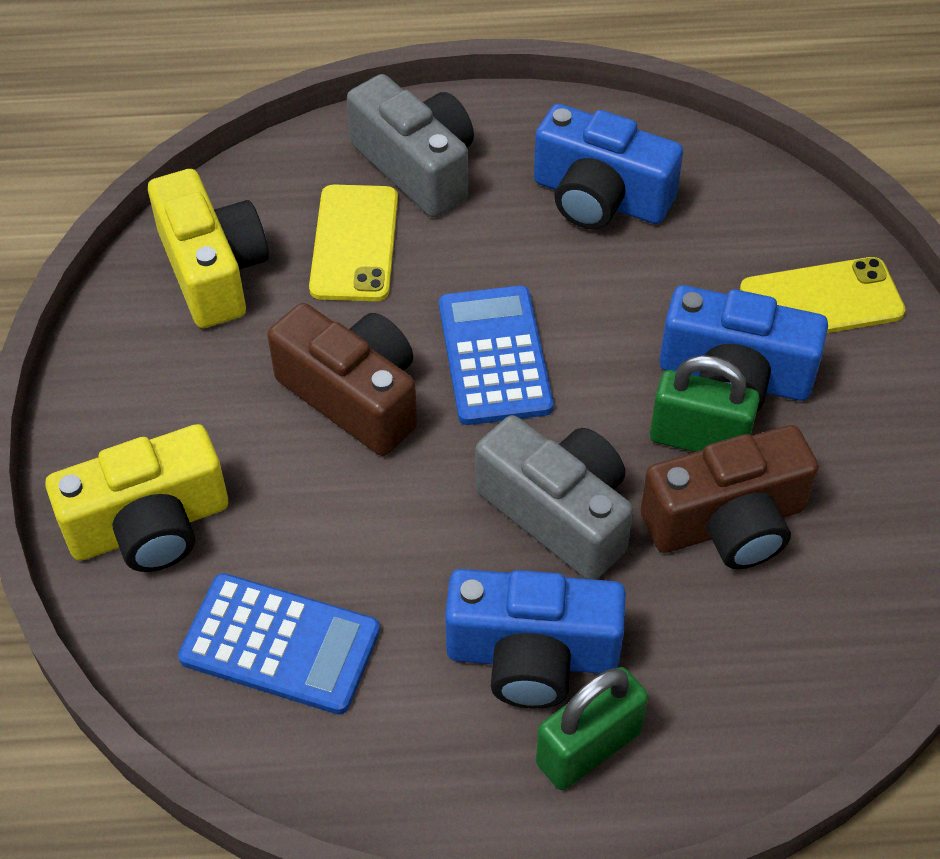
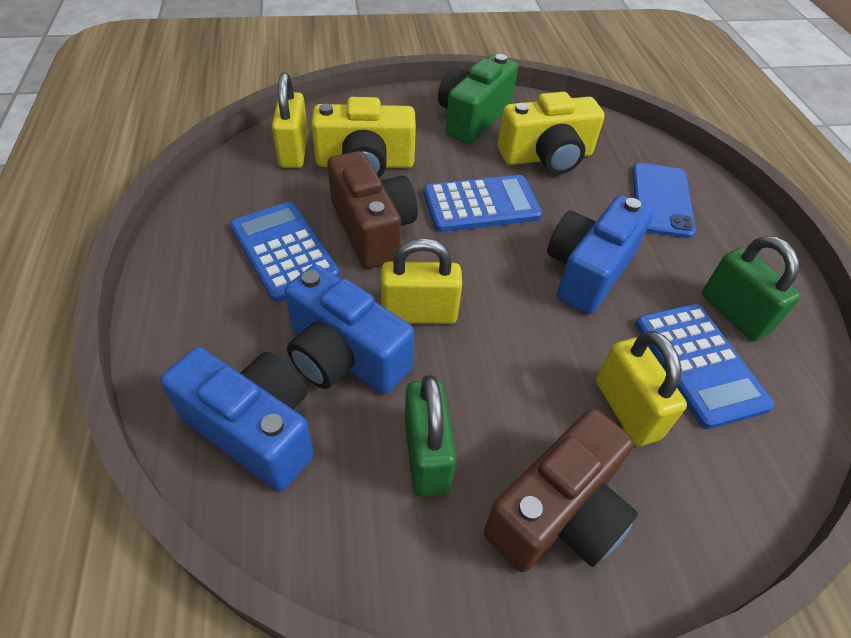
blue calculator: 2 -> 3
blue phone: 0 -> 1
green camera: 0 -> 1
grey camera: 2 -> 0
yellow padlock: 0 -> 3
yellow phone: 2 -> 0

